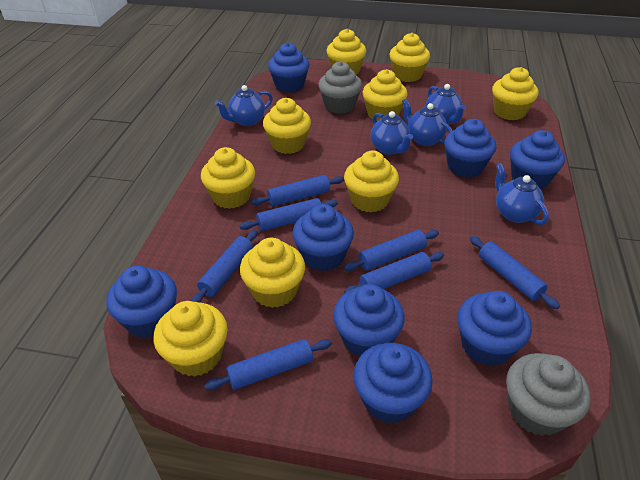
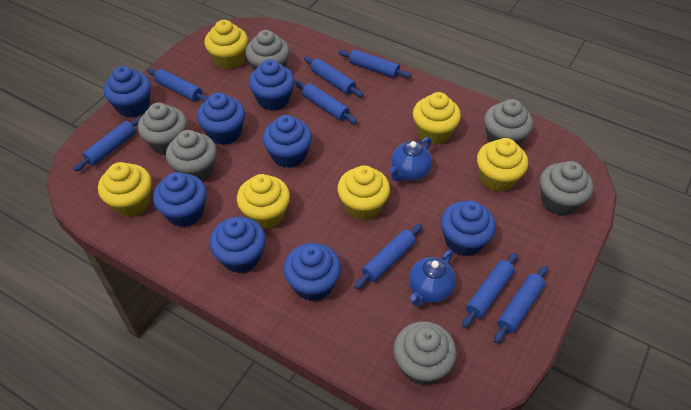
blue rolling pin: 7 -> 8
blue teapot: 5 -> 2
grey cupcake: 2 -> 6
yellow cupcake: 9 -> 6

